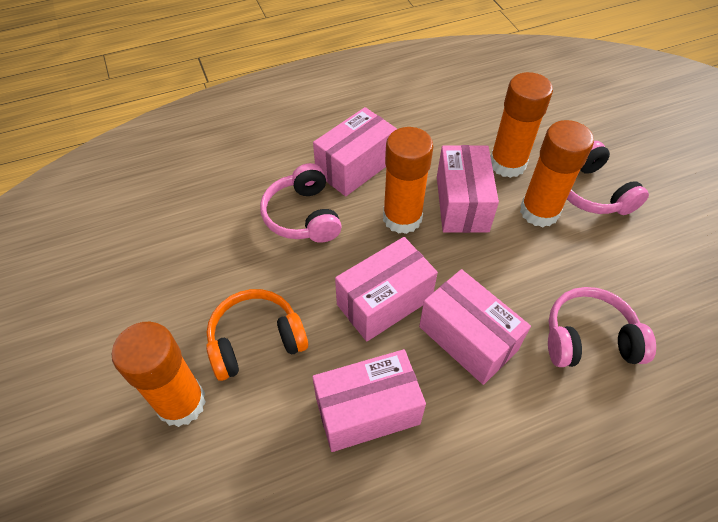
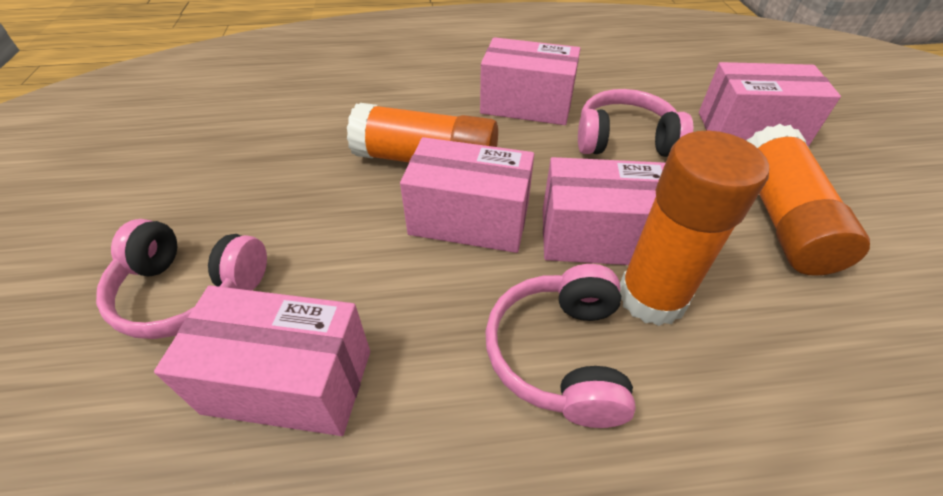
orange glue stick: 4 -> 3
orange headphones: 1 -> 0

